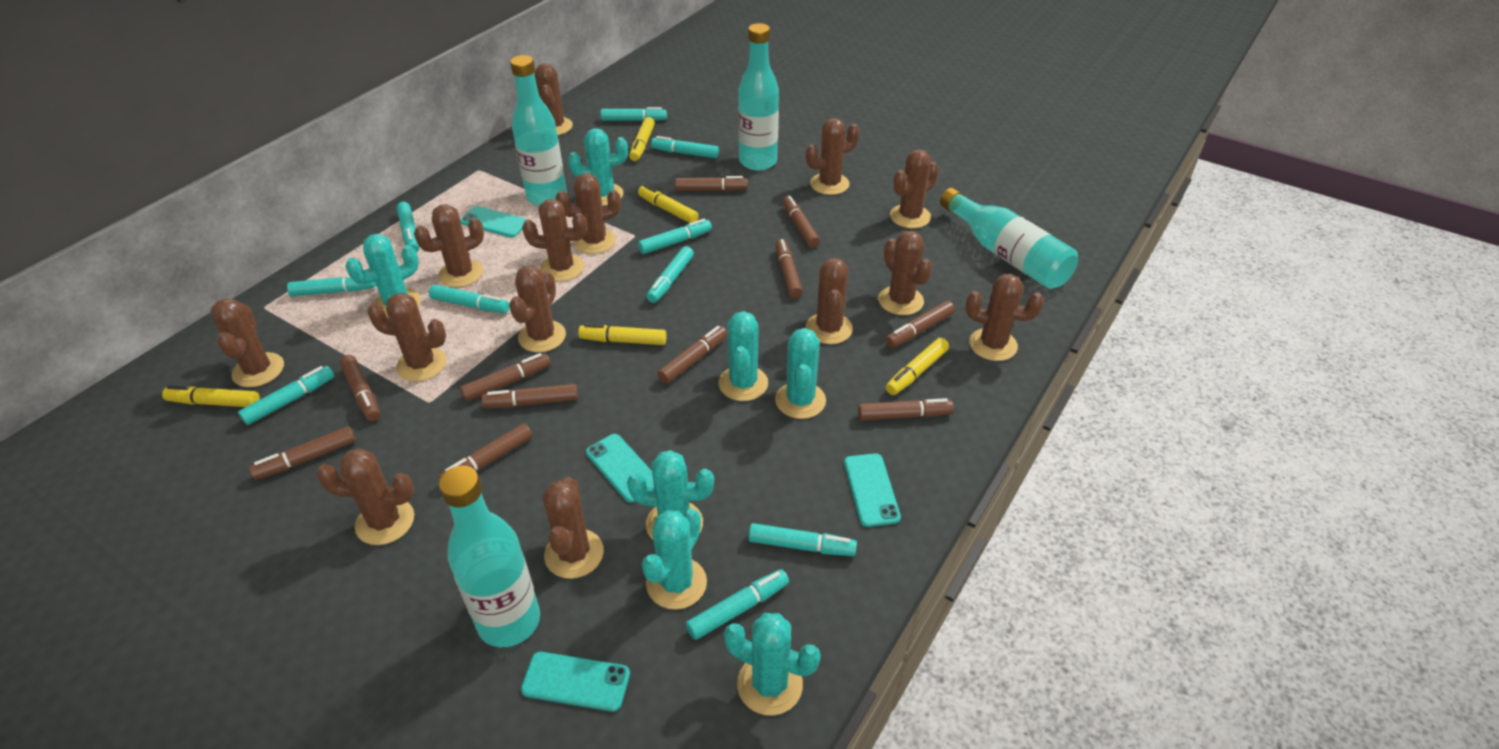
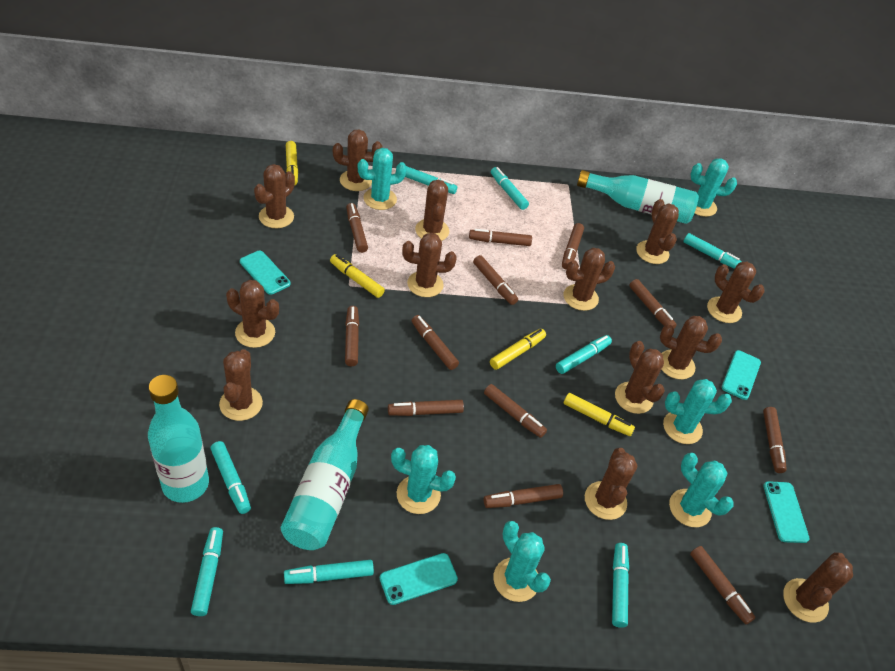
brown cactus: 14 -> 13
brown marker: 11 -> 12
turquoise bottle: 4 -> 3
turquoise cactus: 7 -> 6
turquoise marker: 10 -> 8
yellow marker: 5 -> 4

